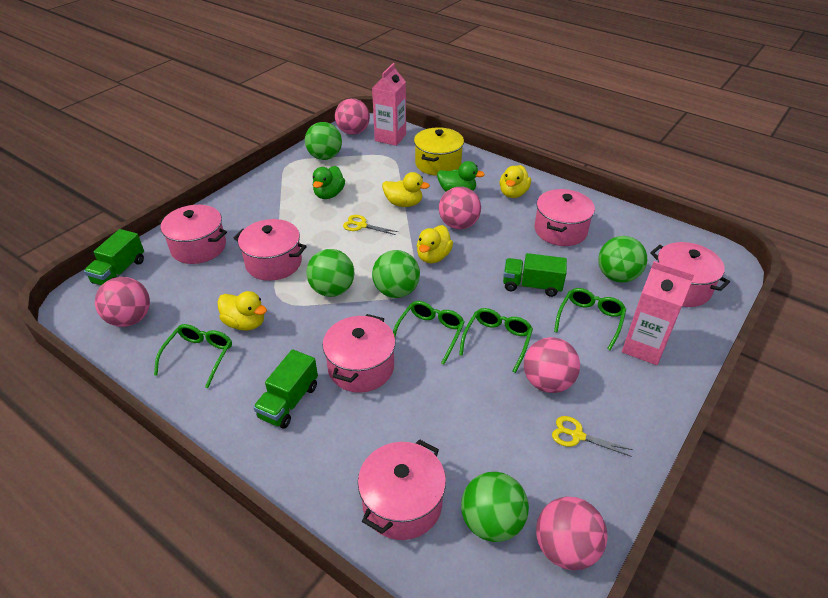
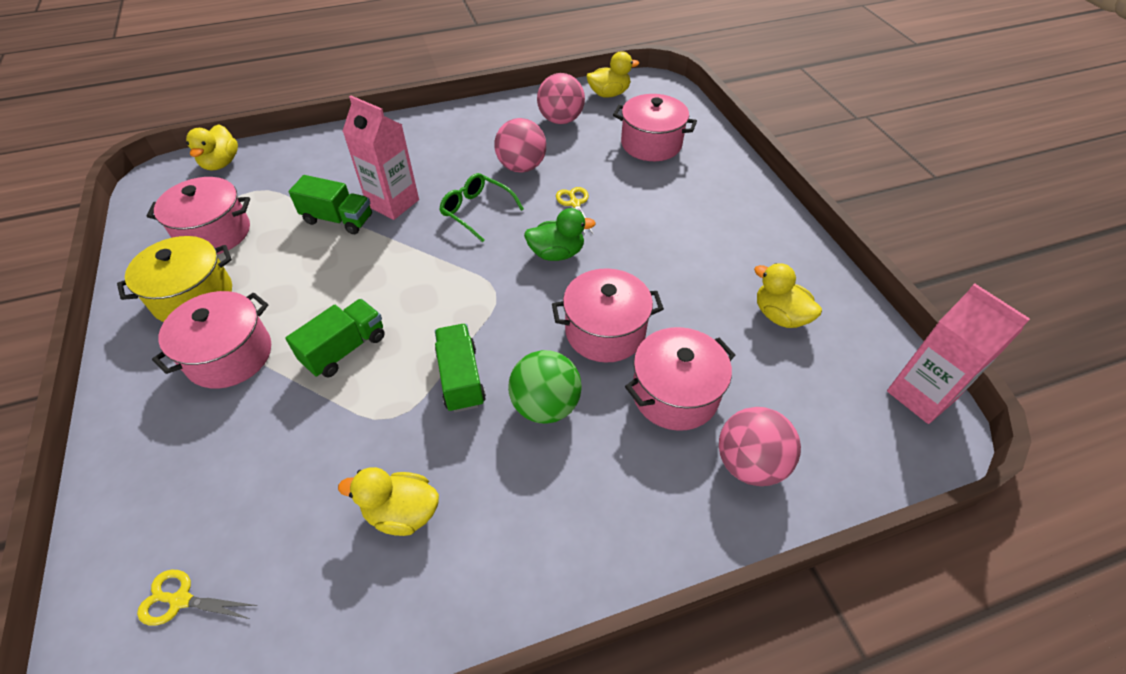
green ball: 5 -> 1
green duck: 2 -> 1
green glasses: 4 -> 1
pink ball: 5 -> 3
pink pot: 6 -> 5

